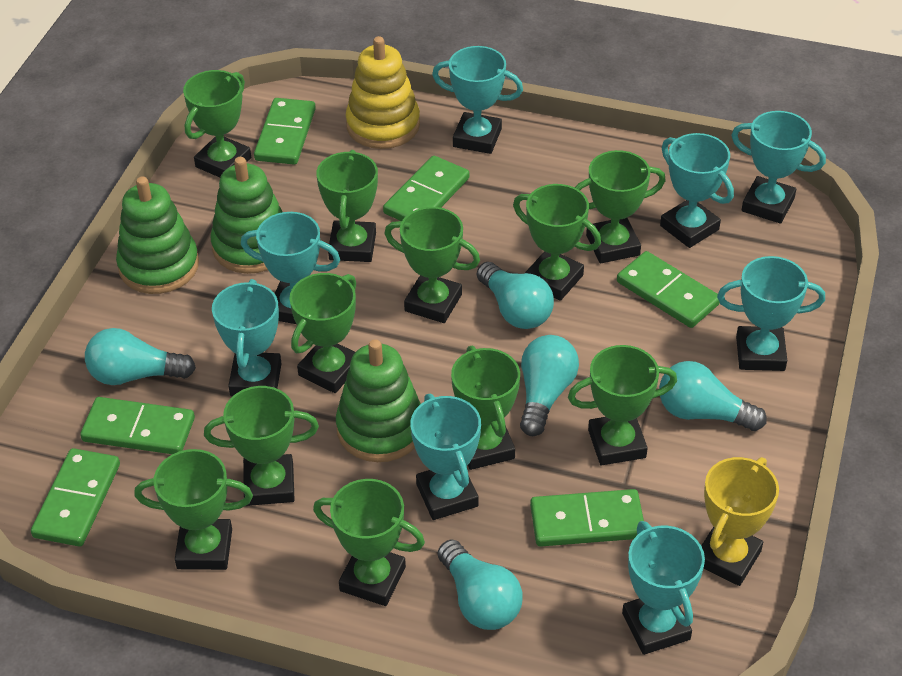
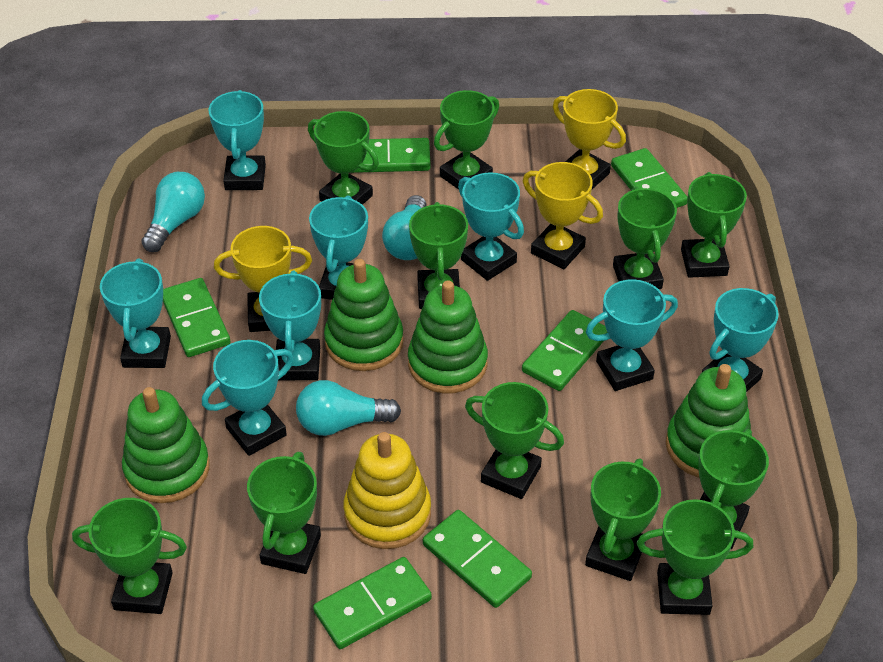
green stacking toy: 3 -> 4
turquoise light bulb: 5 -> 3
yellow trophy: 1 -> 3

